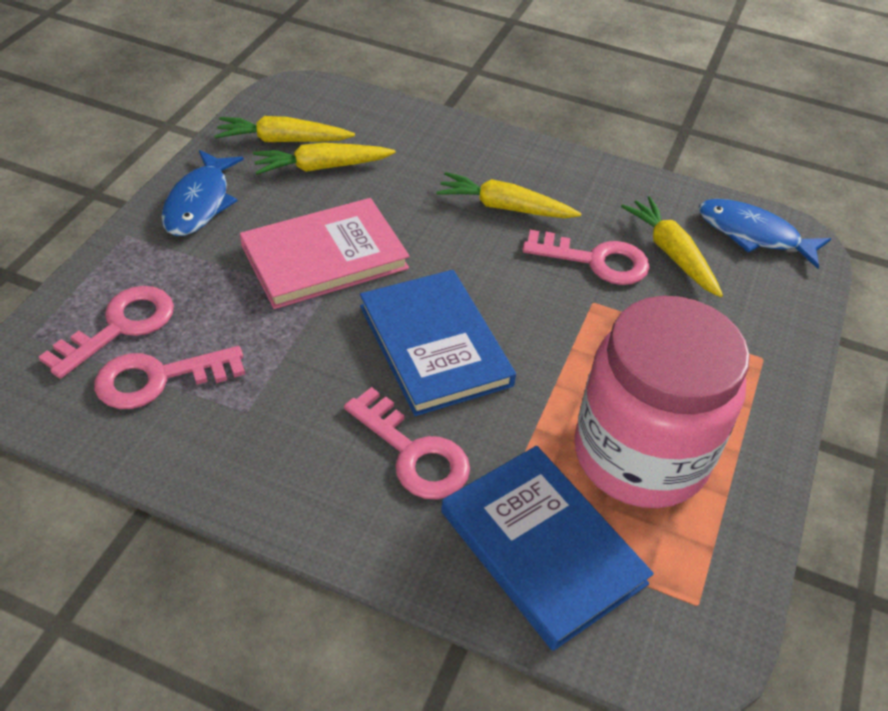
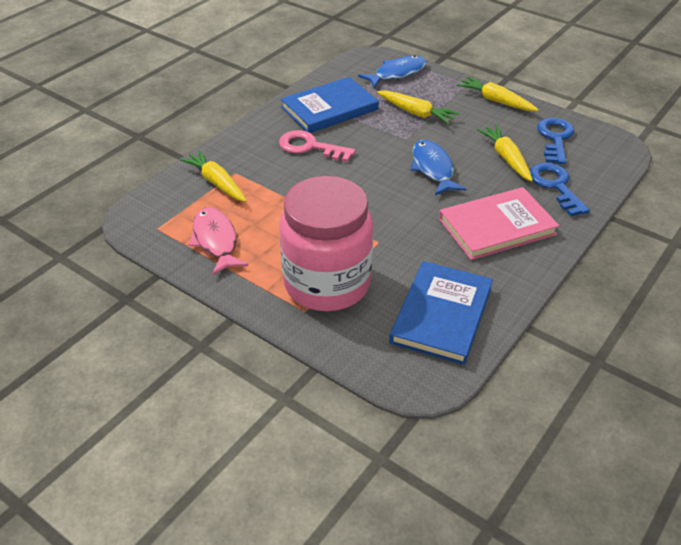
blue key: 0 -> 2
pink fish: 0 -> 1
pink key: 4 -> 1

